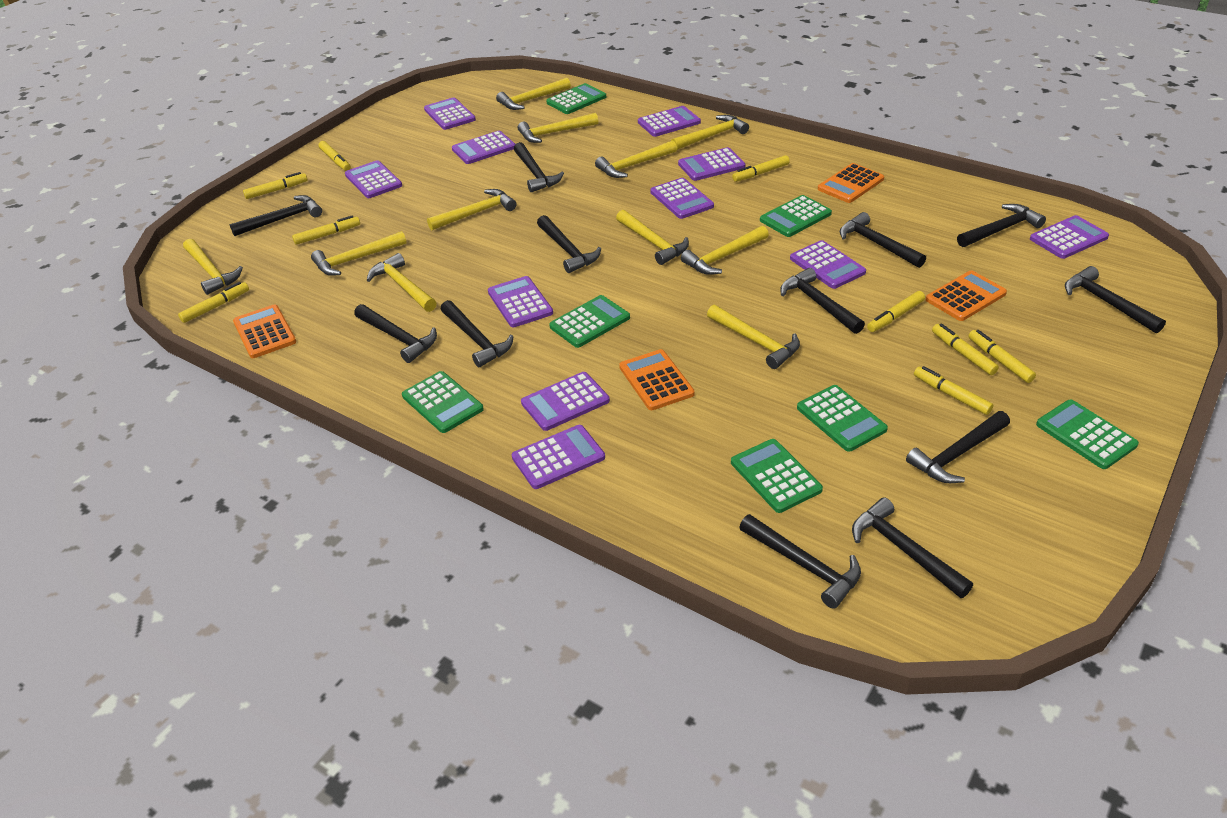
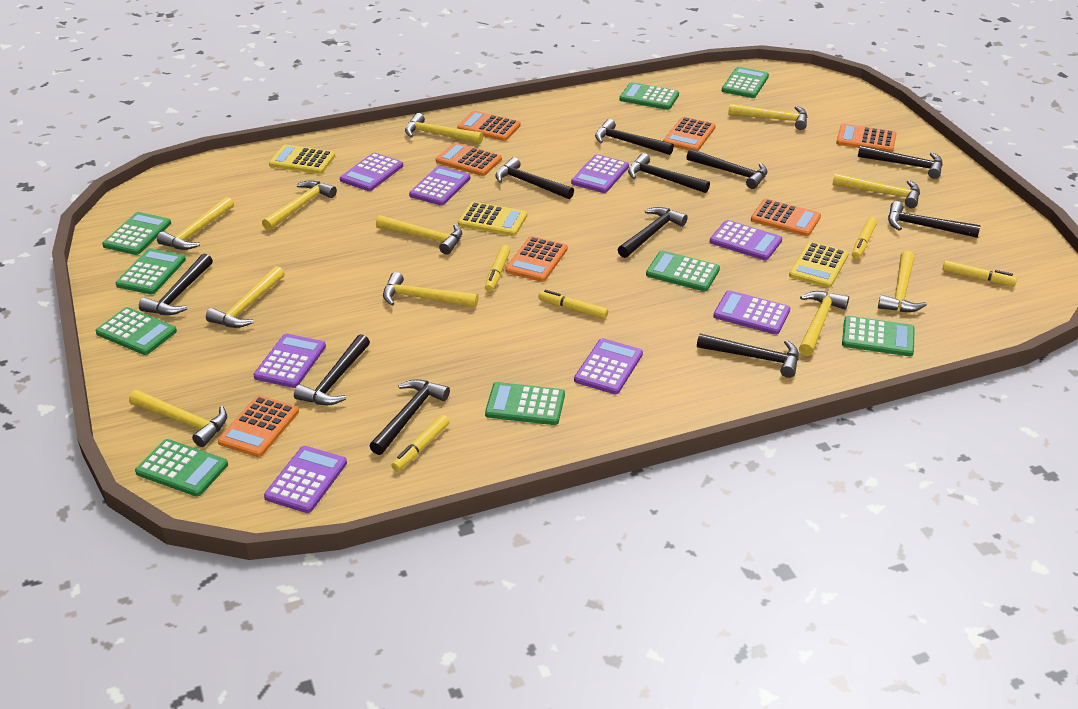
black hammer: 12 -> 11
green calculator: 7 -> 9
orange calculator: 4 -> 7
purple calculator: 11 -> 8
yellow calculator: 0 -> 3
yellow marker: 9 -> 5

